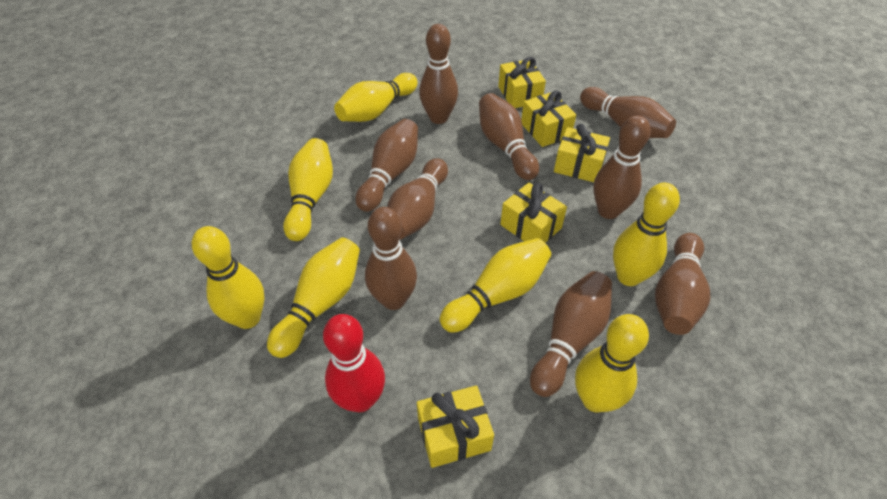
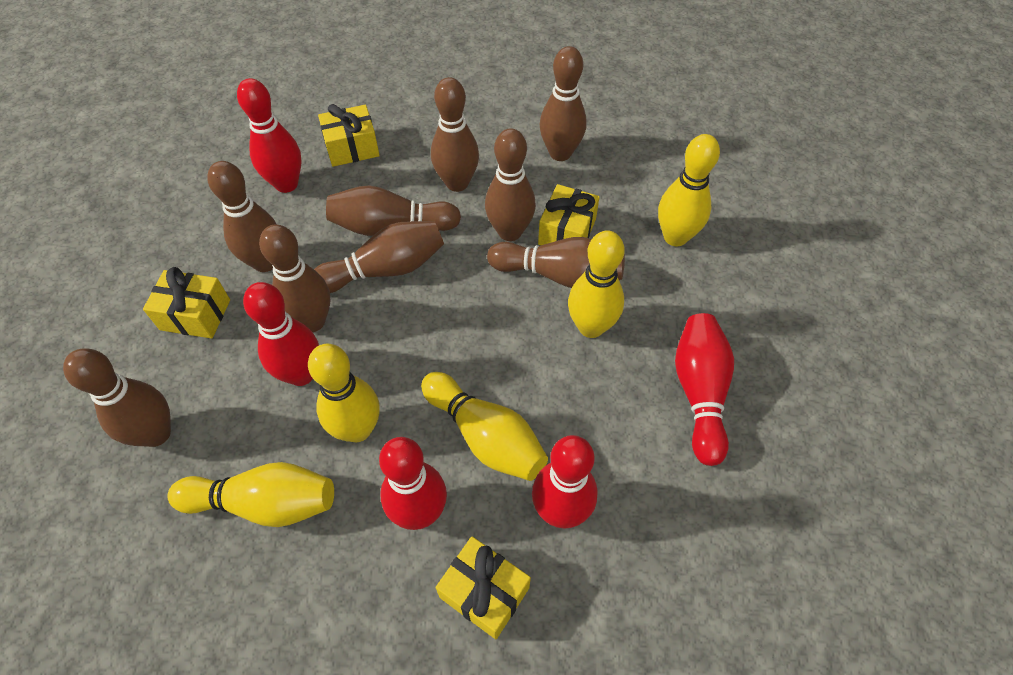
red bowling pin: 1 -> 5
yellow bowling pin: 7 -> 5
yellow gift: 5 -> 4

